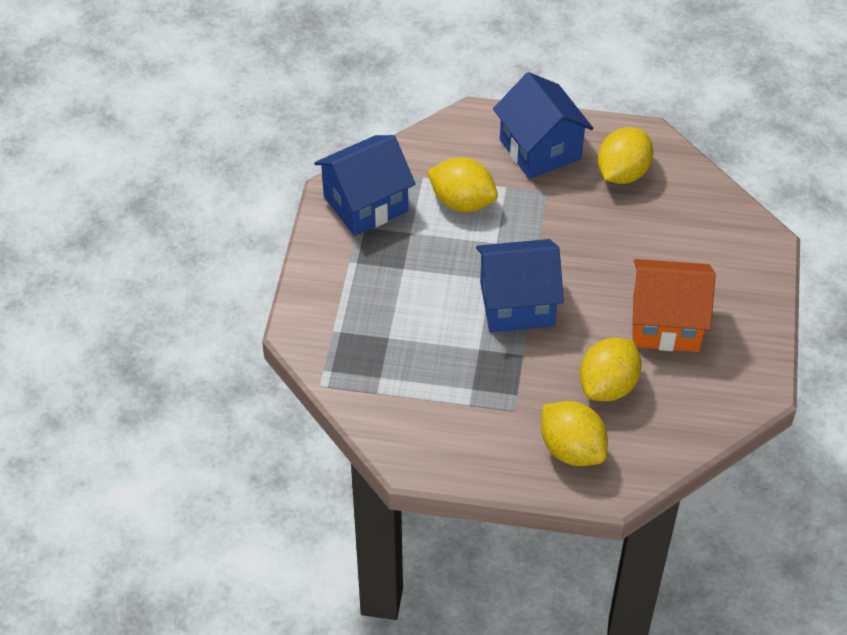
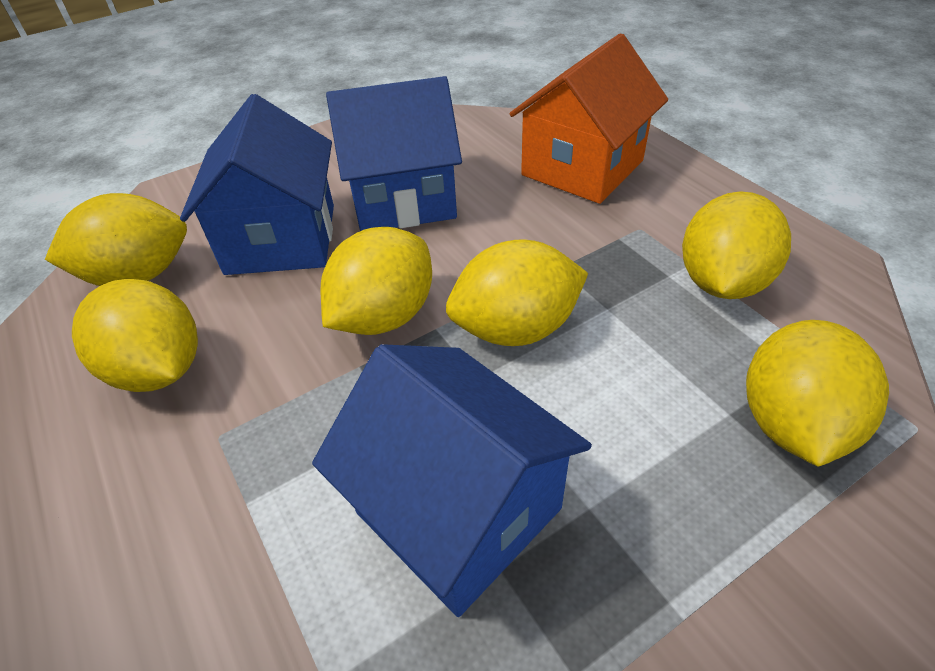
yellow lemon: 4 -> 6

